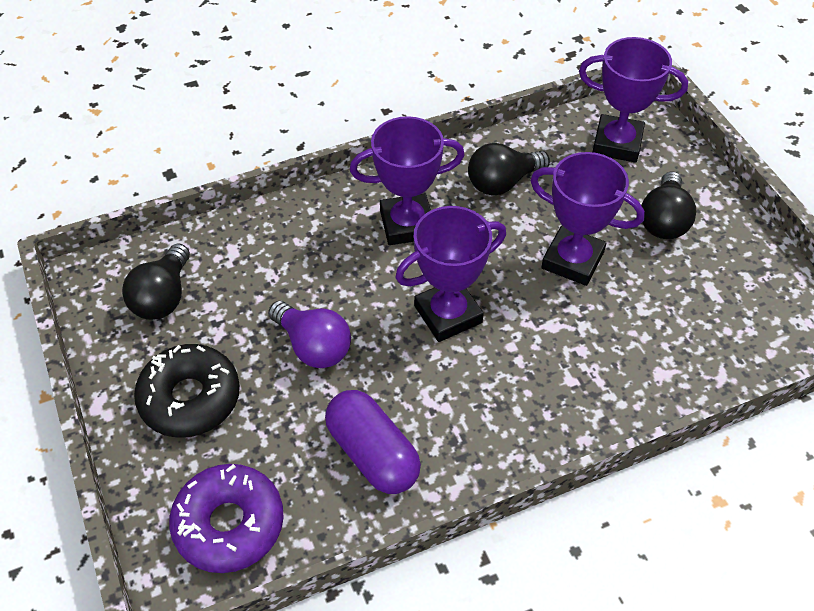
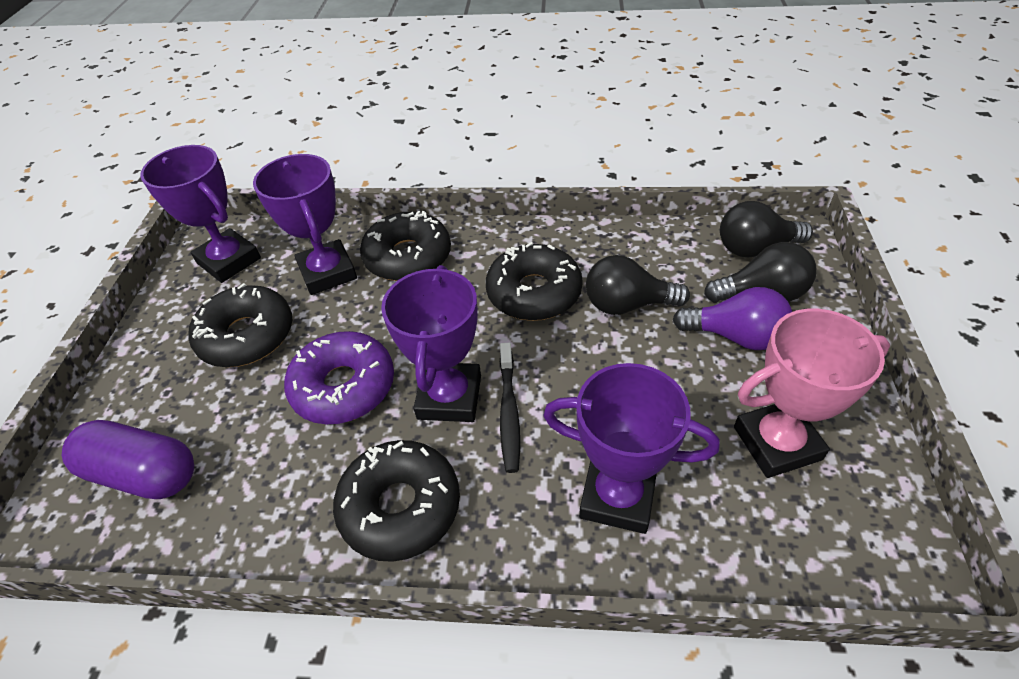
black donut: 1 -> 4
black toothbrush: 0 -> 1
pink trophy: 0 -> 1

